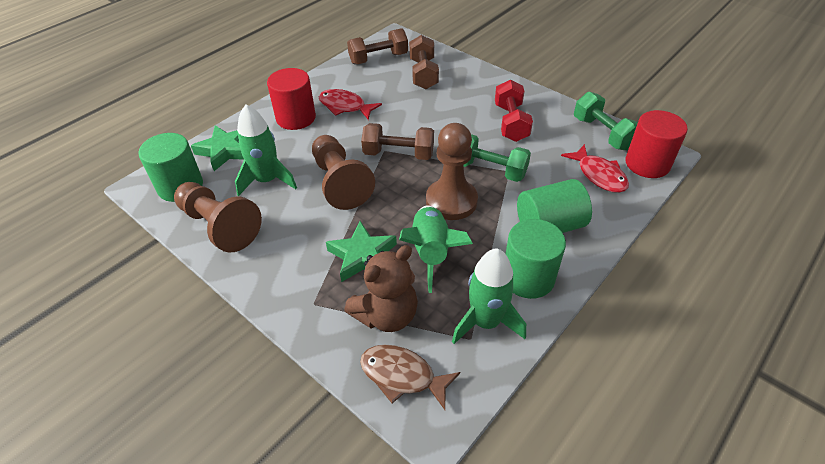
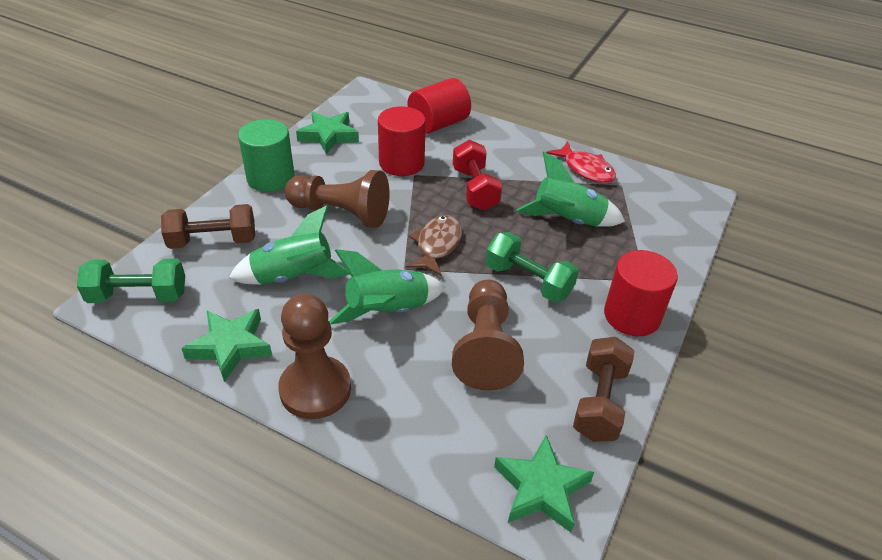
brown dumbbell: 3 -> 2
brown teddy bear: 1 -> 0
green cylinder: 3 -> 1
green star: 2 -> 3
red cylinder: 2 -> 3
red fish: 2 -> 1

